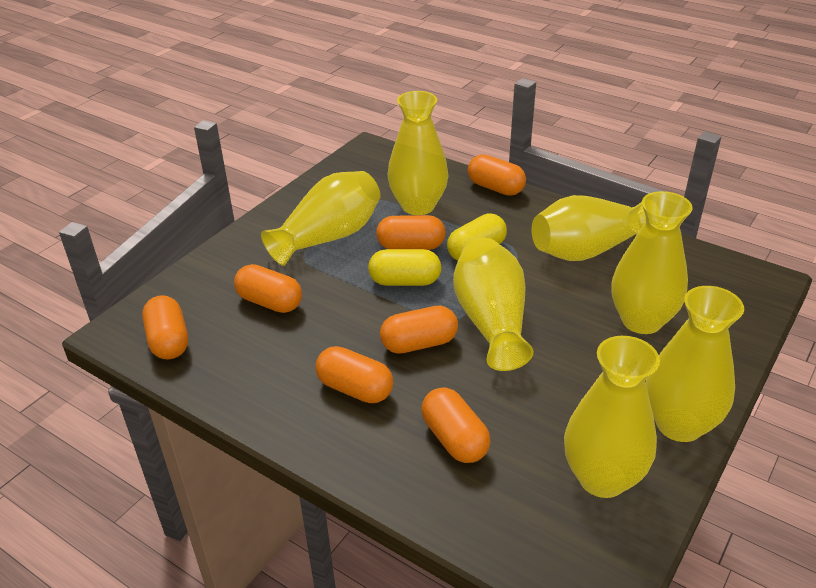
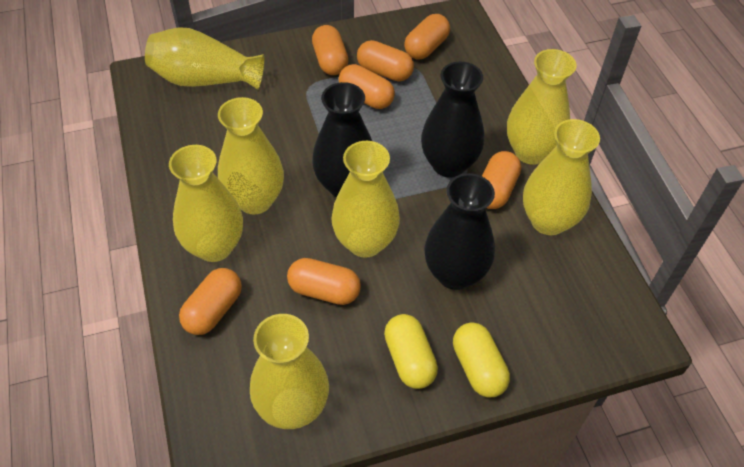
black vase: 0 -> 3

